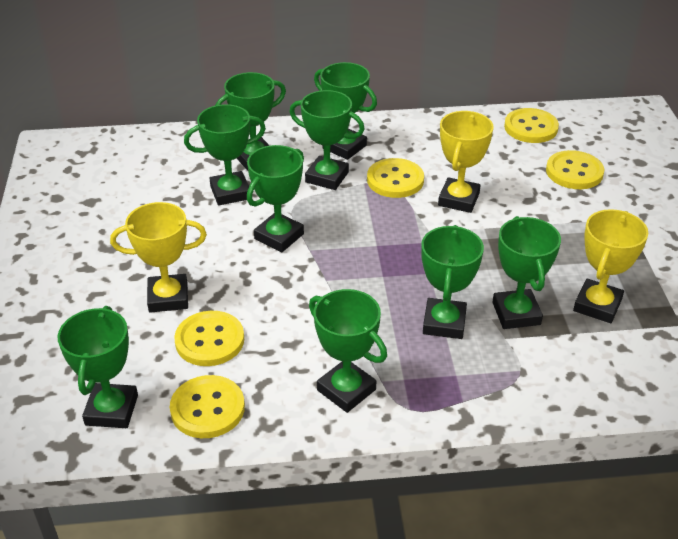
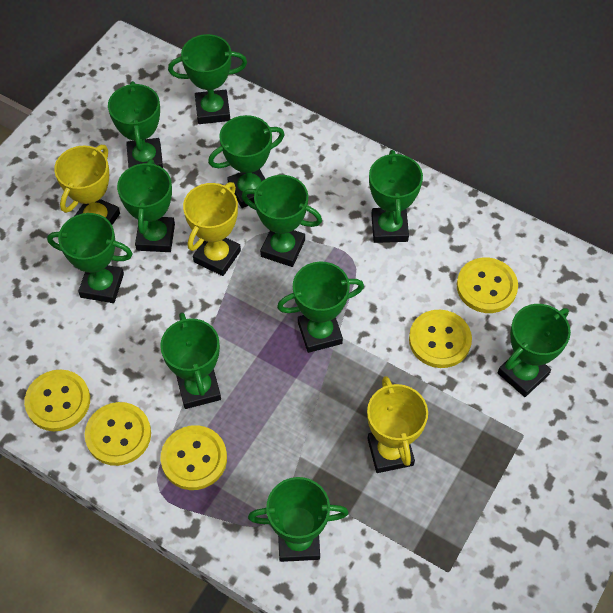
green trophy: 9 -> 11

